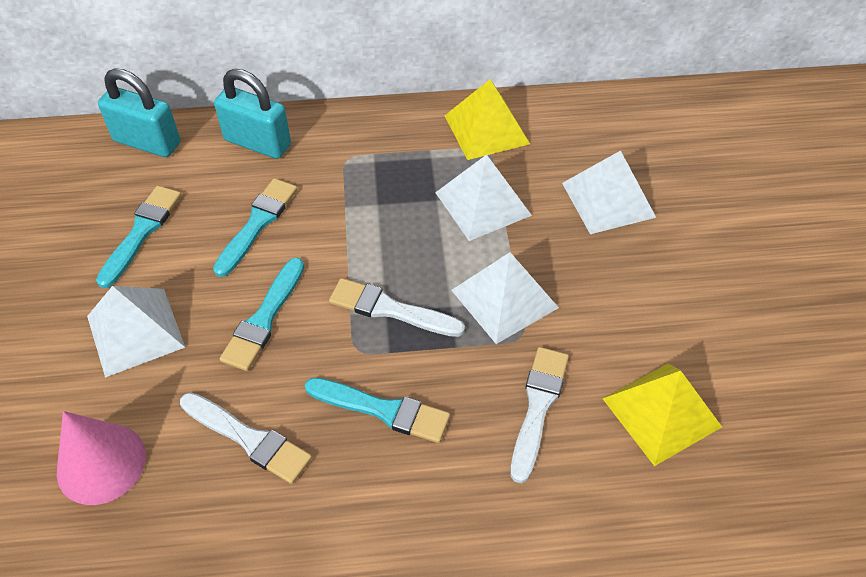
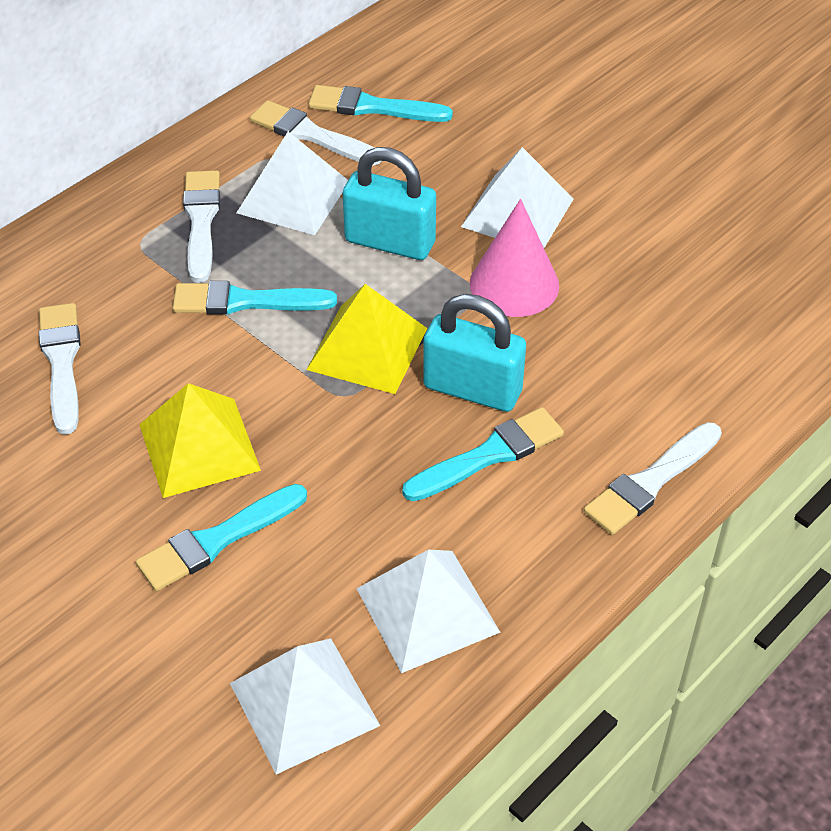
white brush: 3 -> 4

